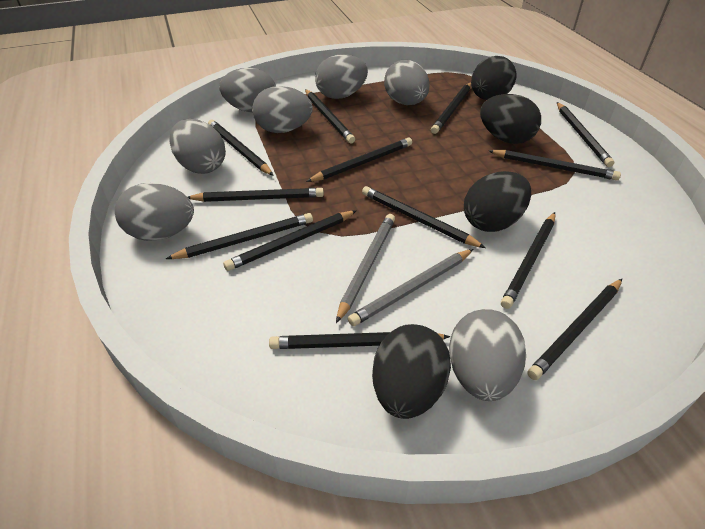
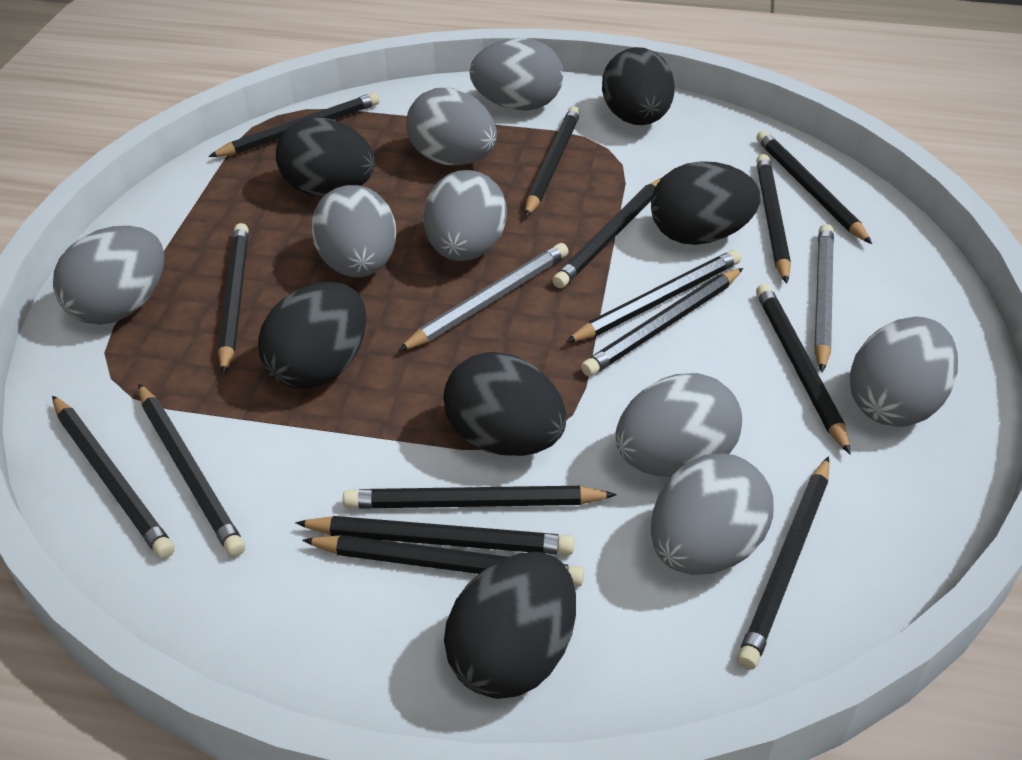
black egg: 4 -> 6
black pencil: 13 -> 15
grey egg: 7 -> 8

